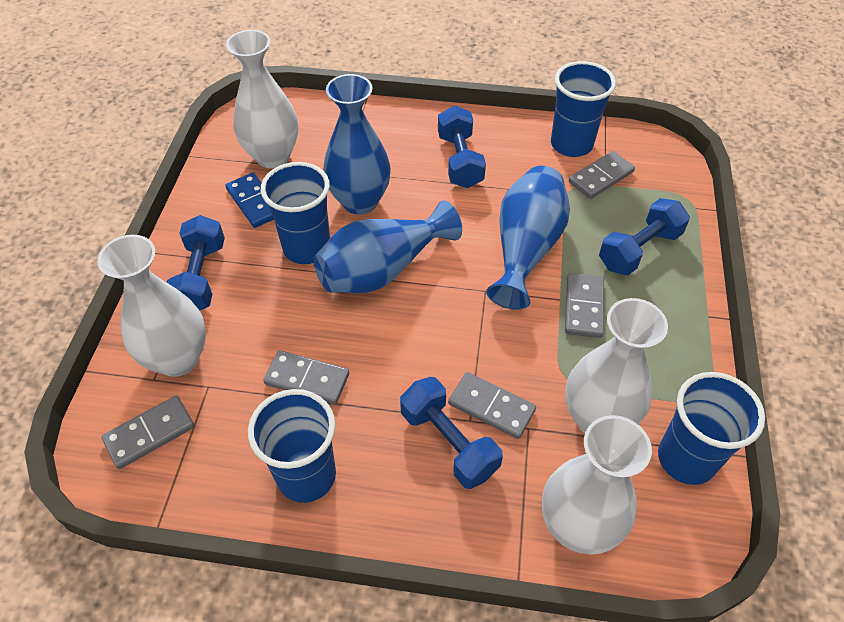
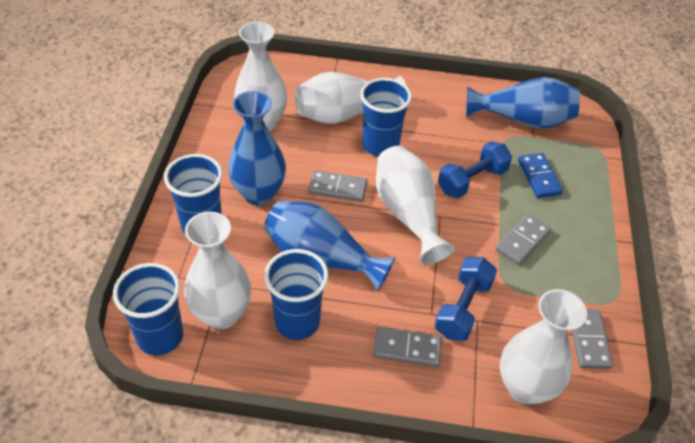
blue dumbbell: 4 -> 2
grey domino: 5 -> 4
white vase: 4 -> 5

